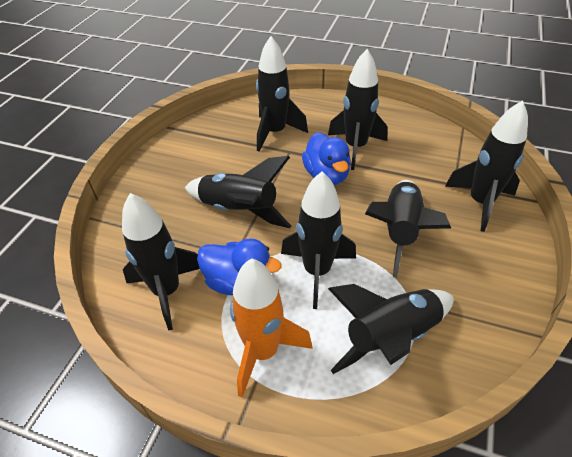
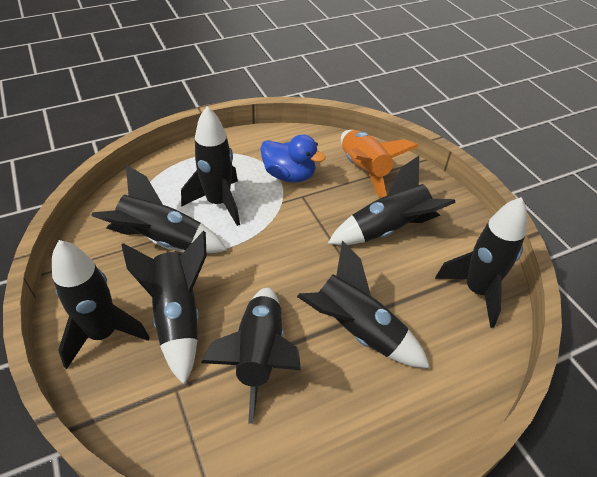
blue duck: 2 -> 1

